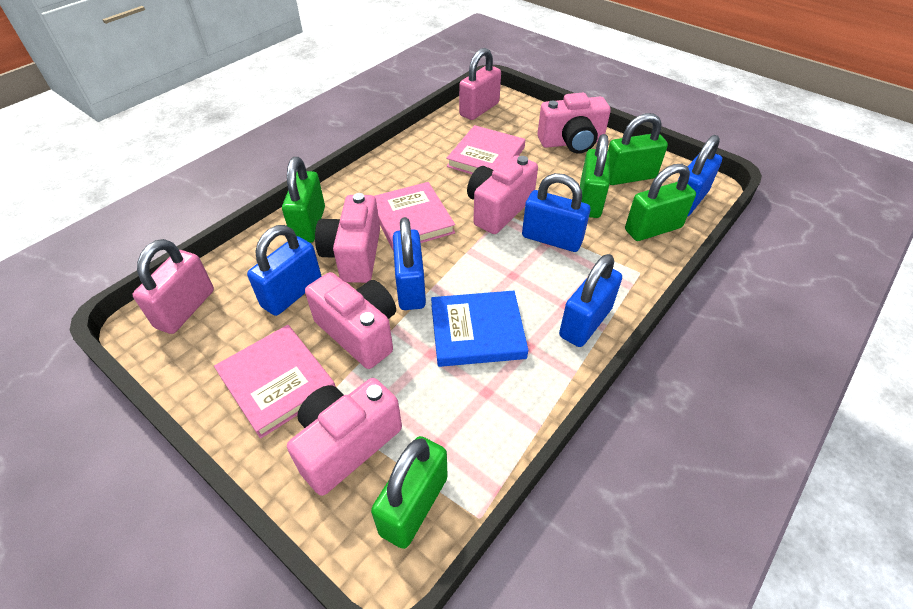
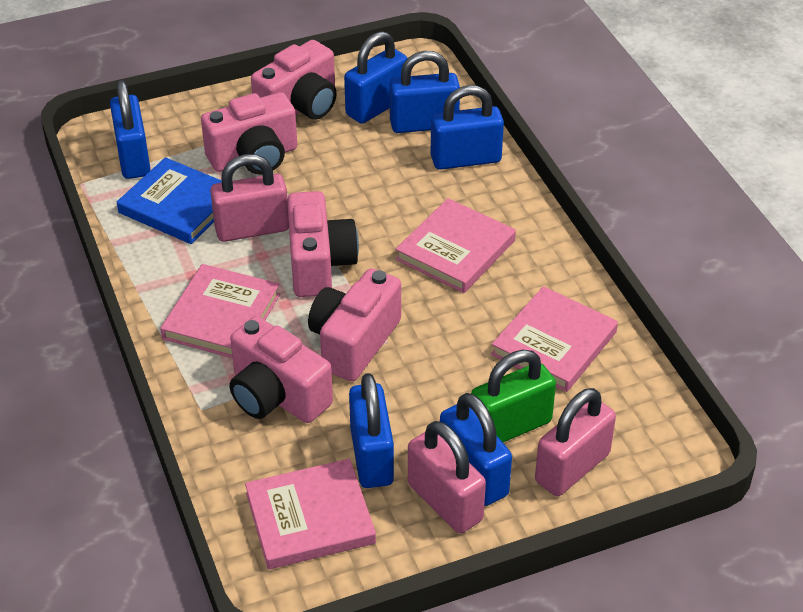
blue padlock: 5 -> 6
green padlock: 5 -> 1
pink book: 3 -> 4
pink padlock: 2 -> 3

